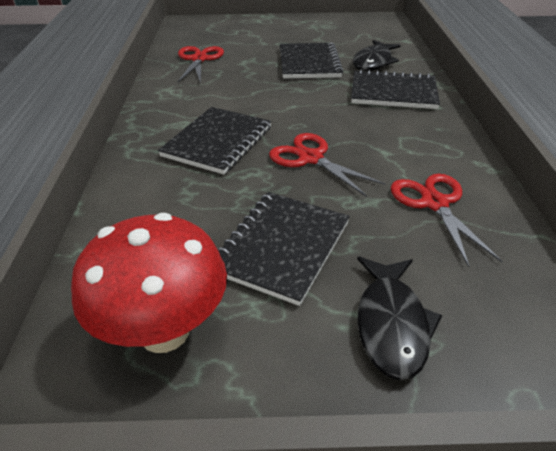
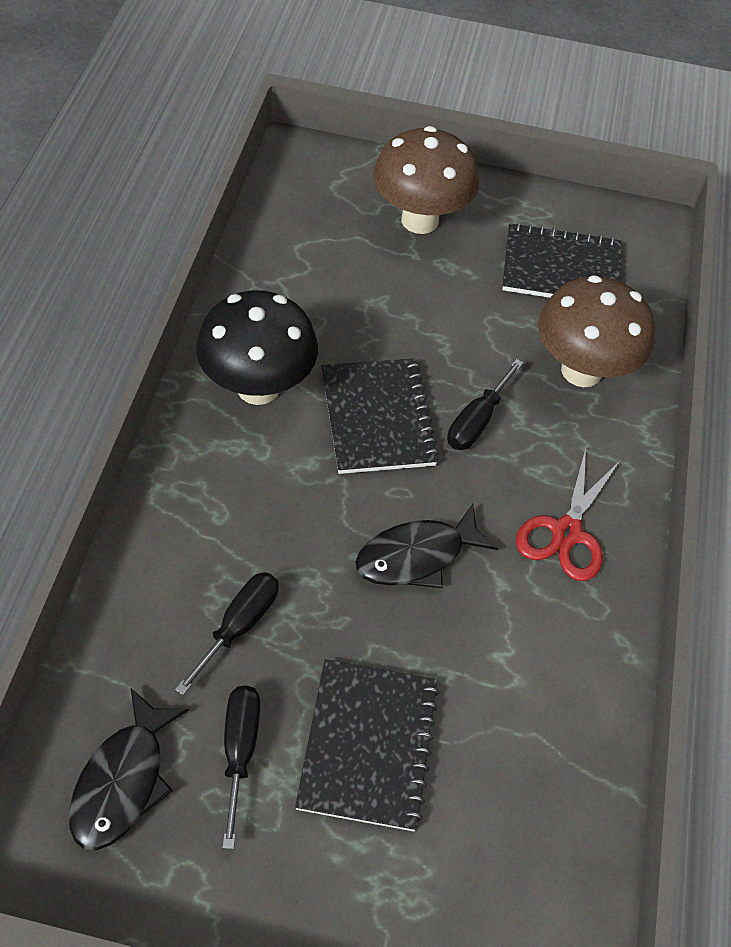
black mushroom: 0 -> 1
black notebook: 4 -> 3
black screwdriver: 0 -> 3
brown mushroom: 0 -> 2
red mushroom: 1 -> 0
red scissors: 3 -> 1

